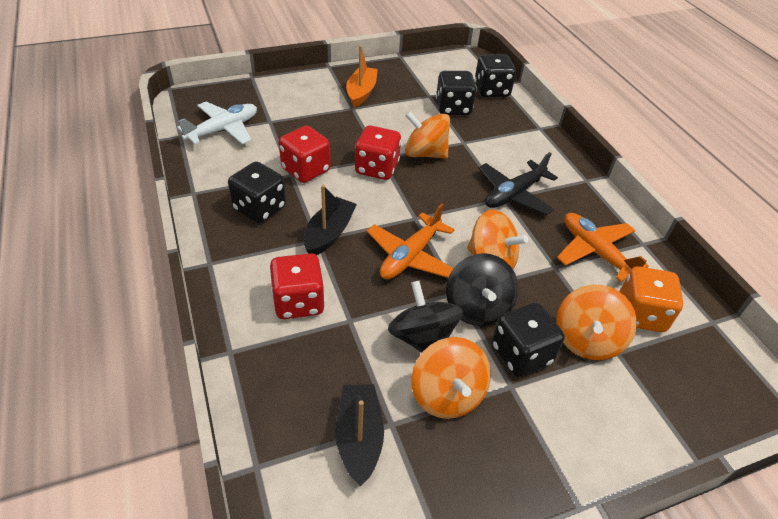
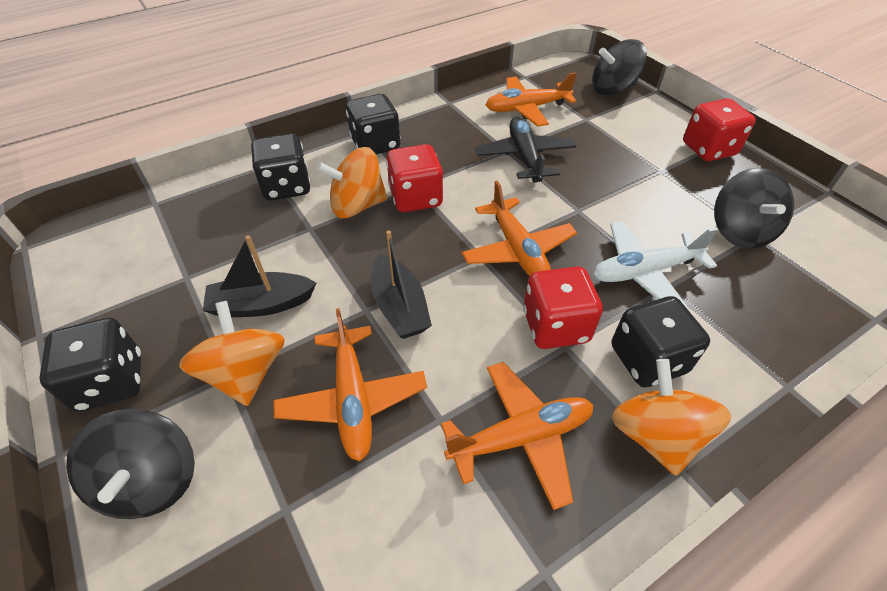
black spinning top: 2 -> 3
orange boat: 1 -> 0
orange dice: 1 -> 0
orange plane: 2 -> 4
orange spinning top: 4 -> 3

